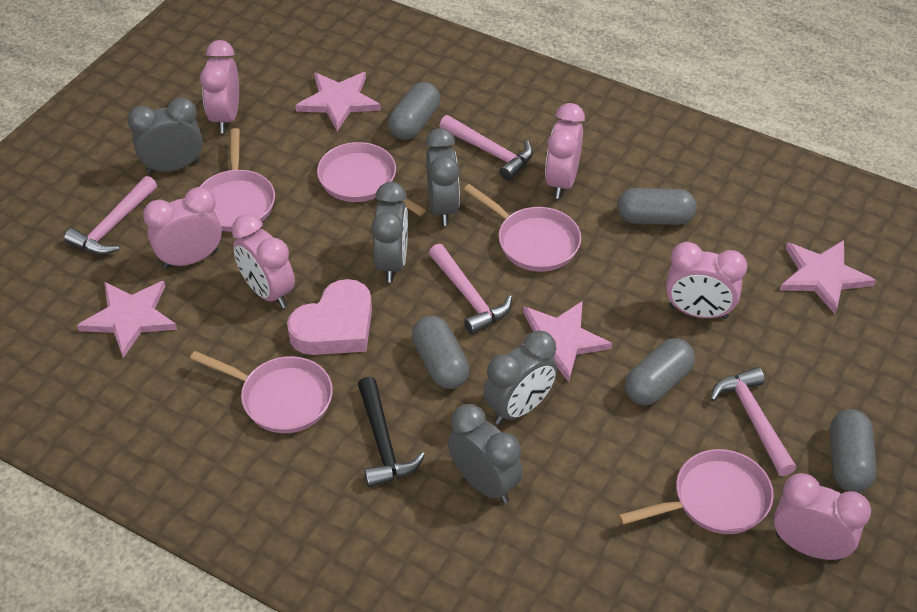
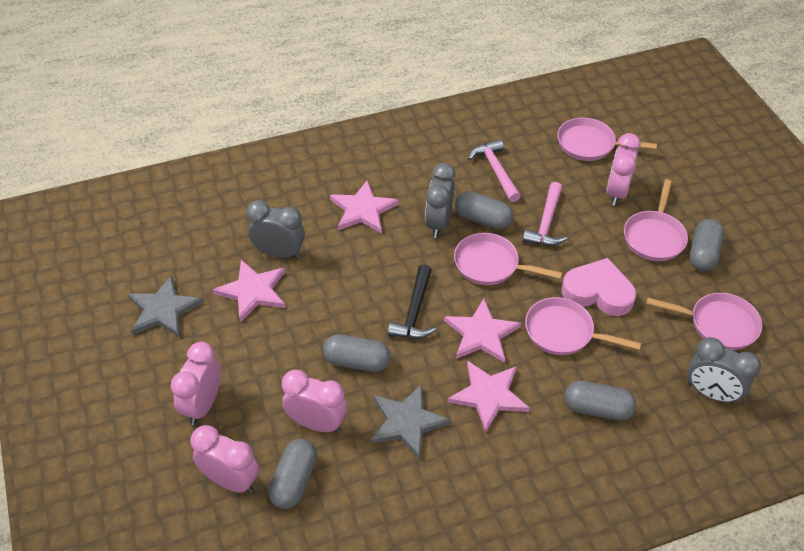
grey clock: 5 -> 3
grey star: 0 -> 2
pink clock: 6 -> 4
pink hammer: 4 -> 2

